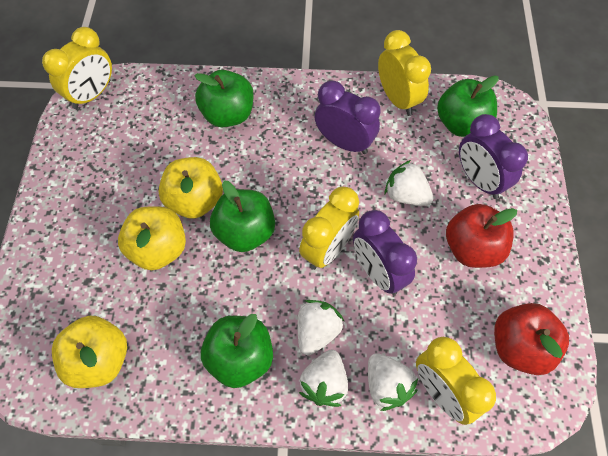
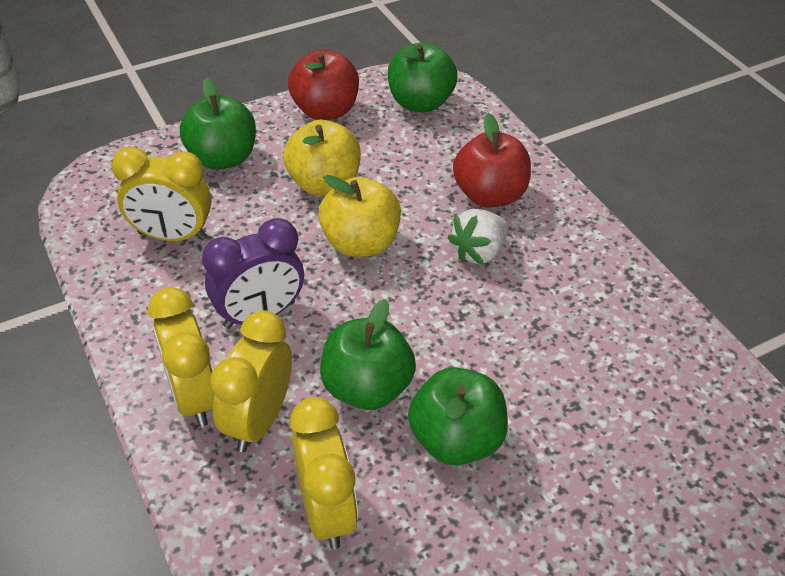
purple clock: 3 -> 1
white strawberry: 4 -> 1
yellow apple: 3 -> 2

